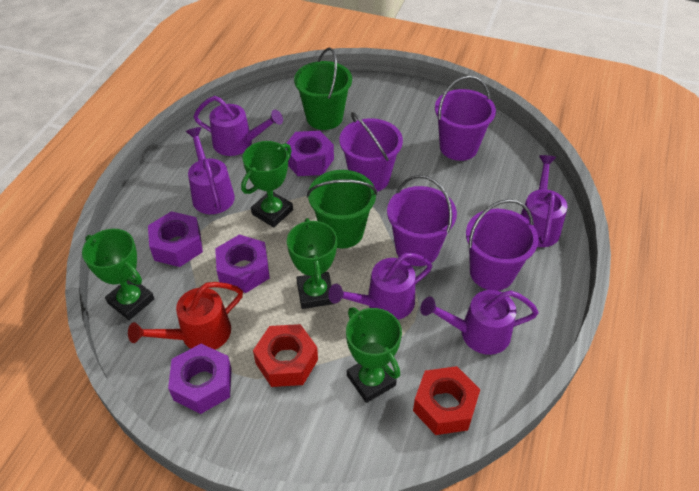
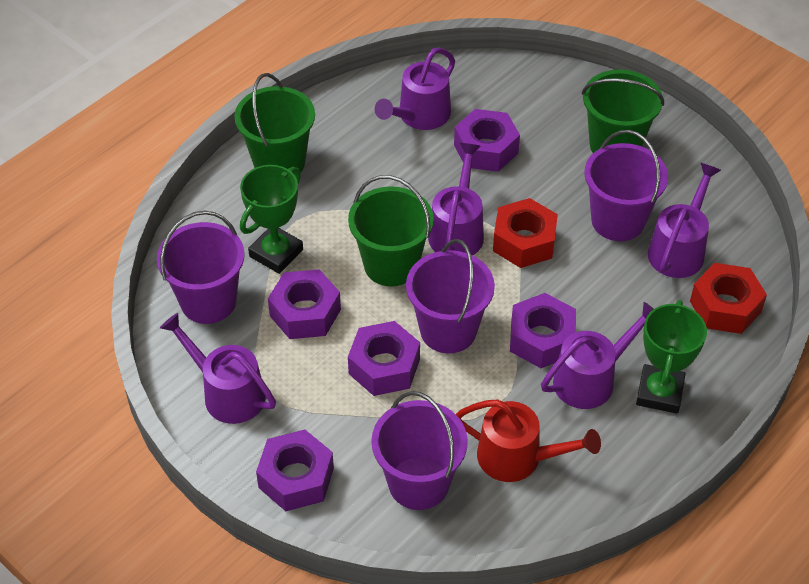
green bucket: 2 -> 3
green trophy: 4 -> 2
purple nut: 4 -> 5

